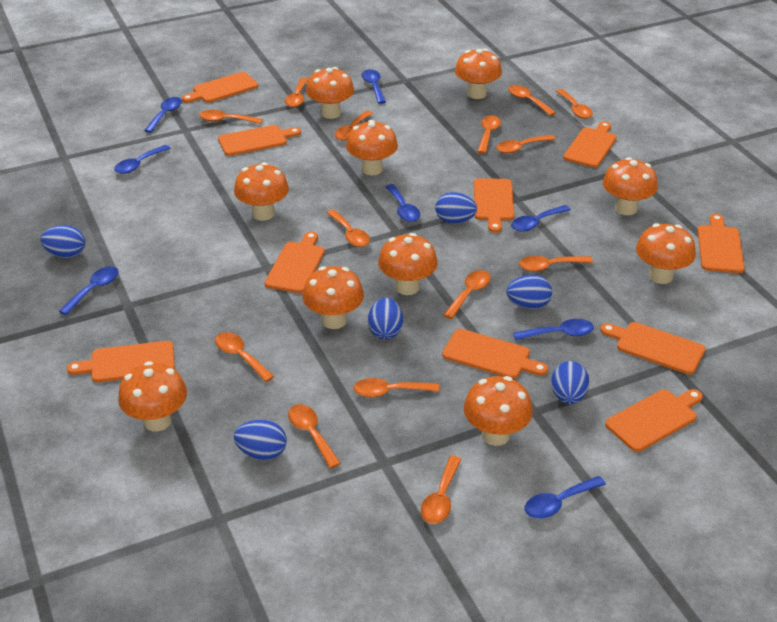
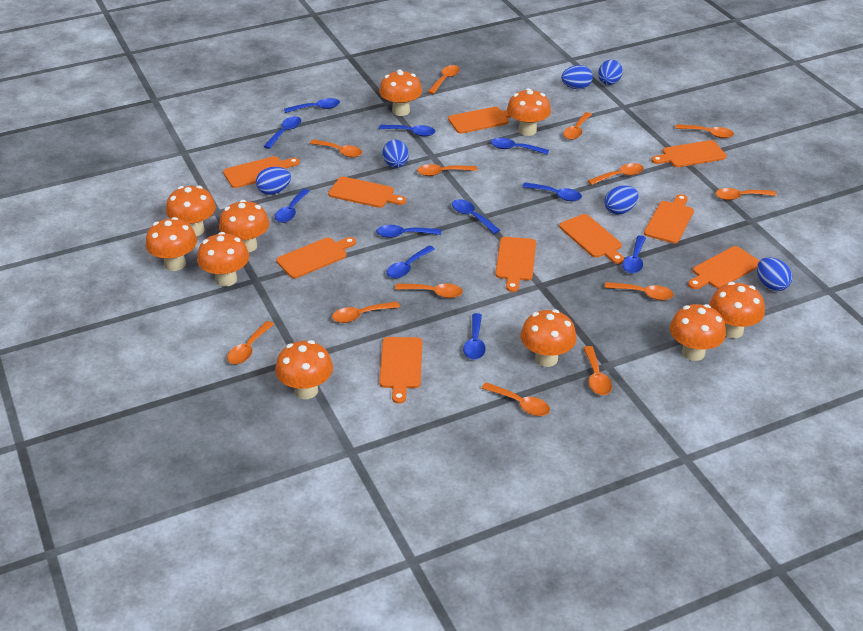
blue spoon: 8 -> 11
orange spoon: 14 -> 13

